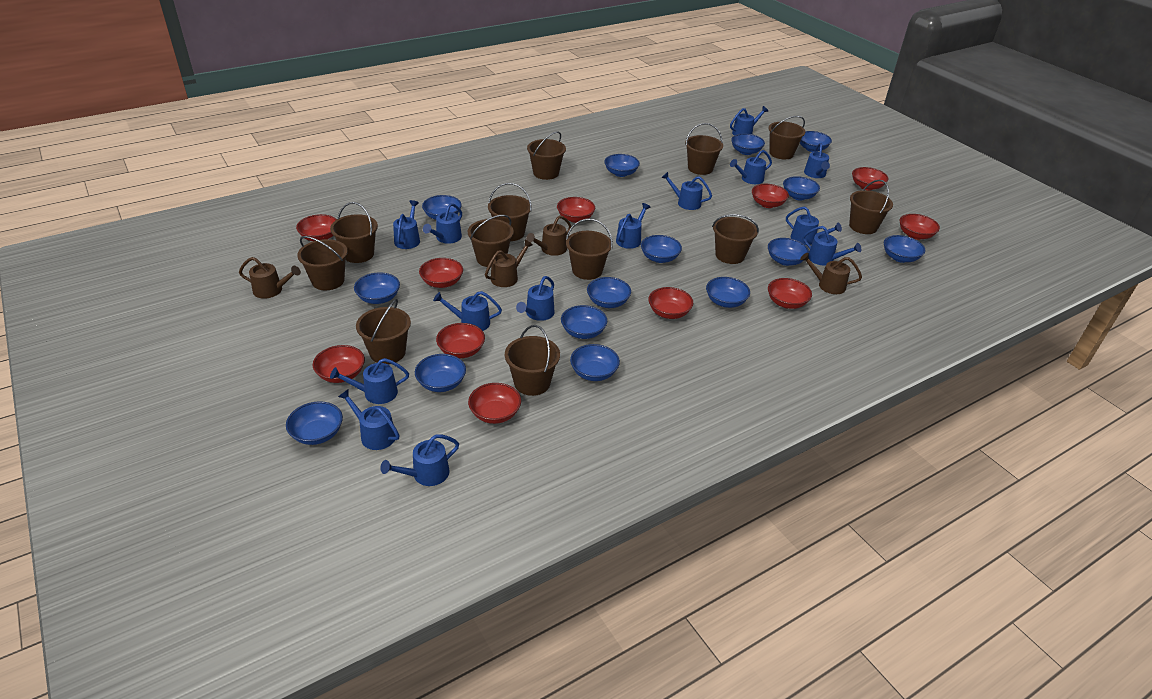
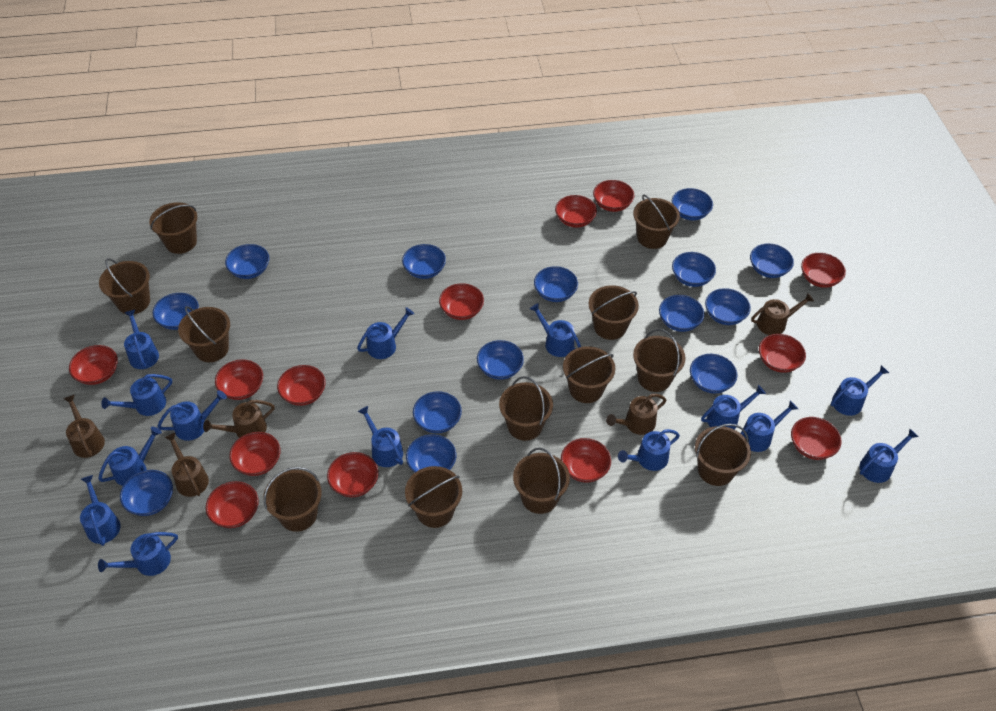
blue bowl: 15 -> 14
brown watering can: 4 -> 5
red bowl: 11 -> 13

